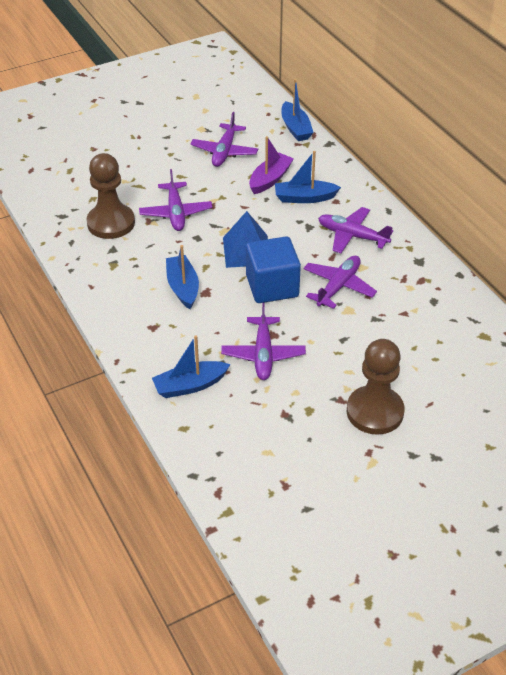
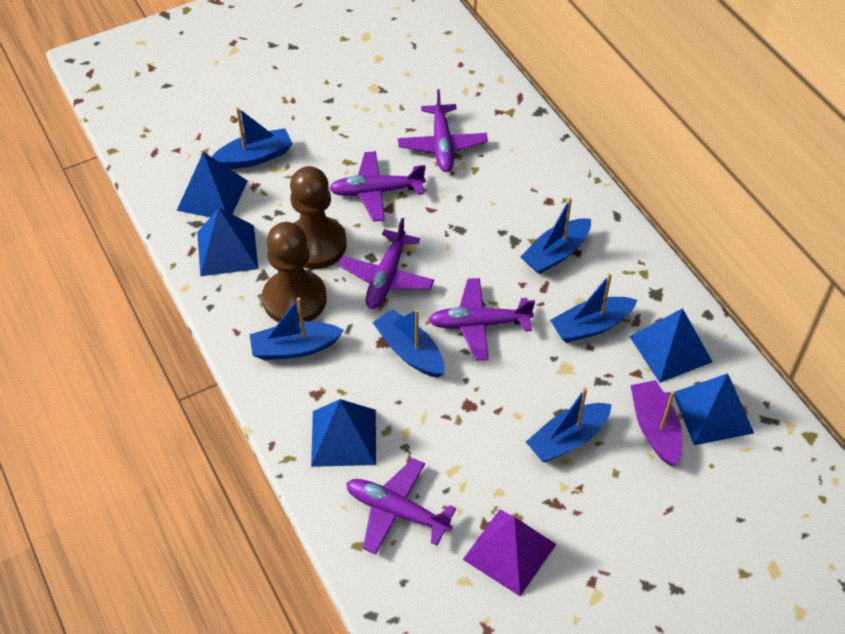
blue boat: 4 -> 6
blue cube: 1 -> 0
blue pyramid: 1 -> 5
purple pyramid: 0 -> 1

